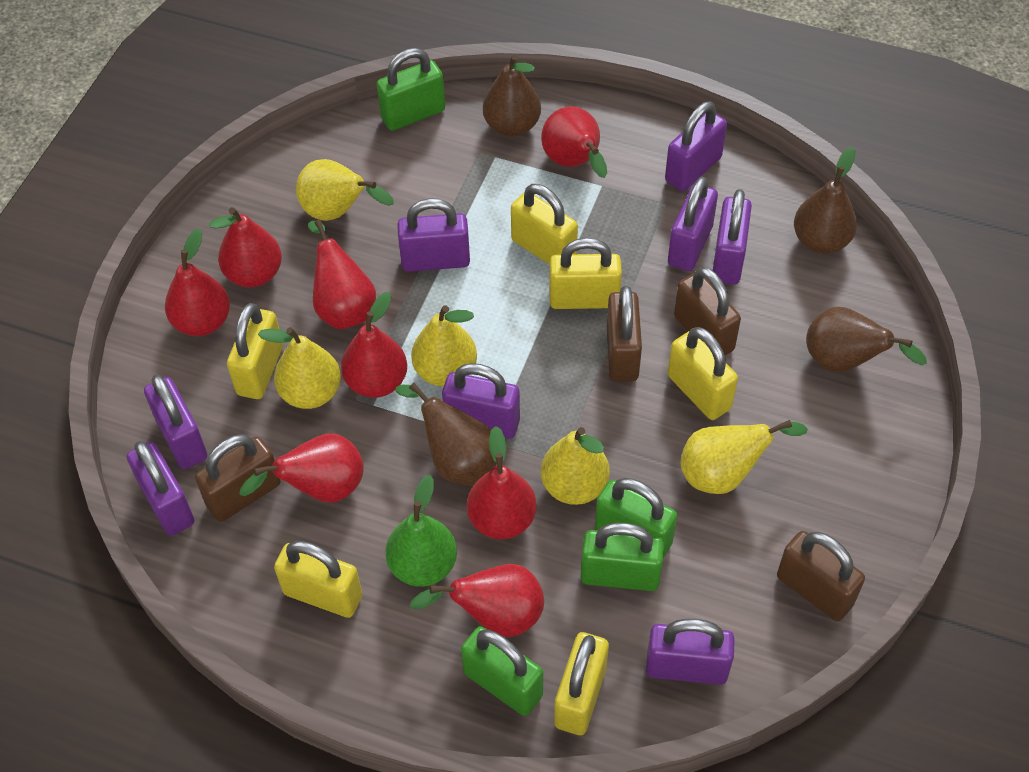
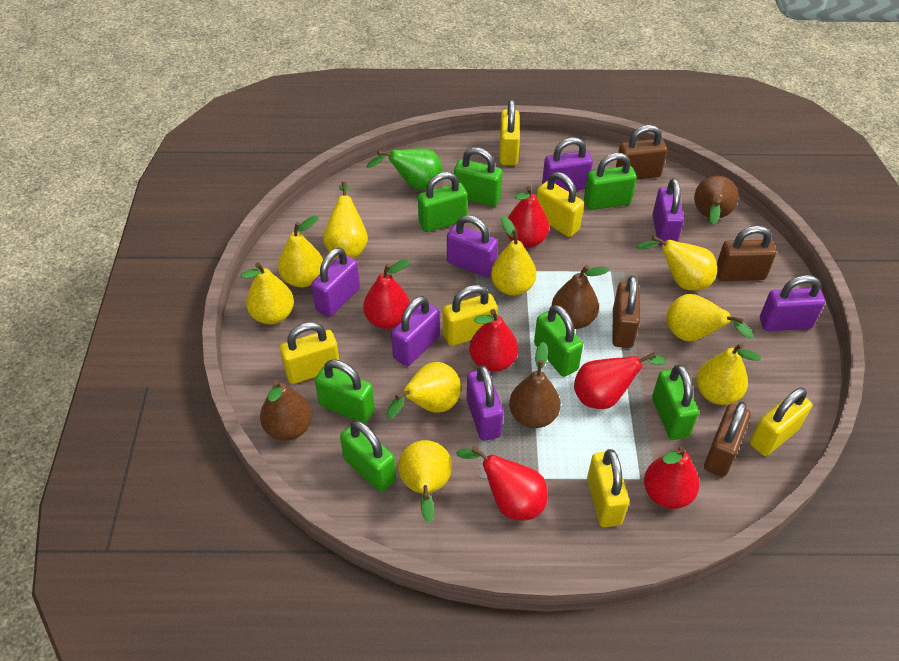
green padlock: 4 -> 7
purple padlock: 8 -> 7
red pear: 8 -> 6
yellow pear: 5 -> 9

